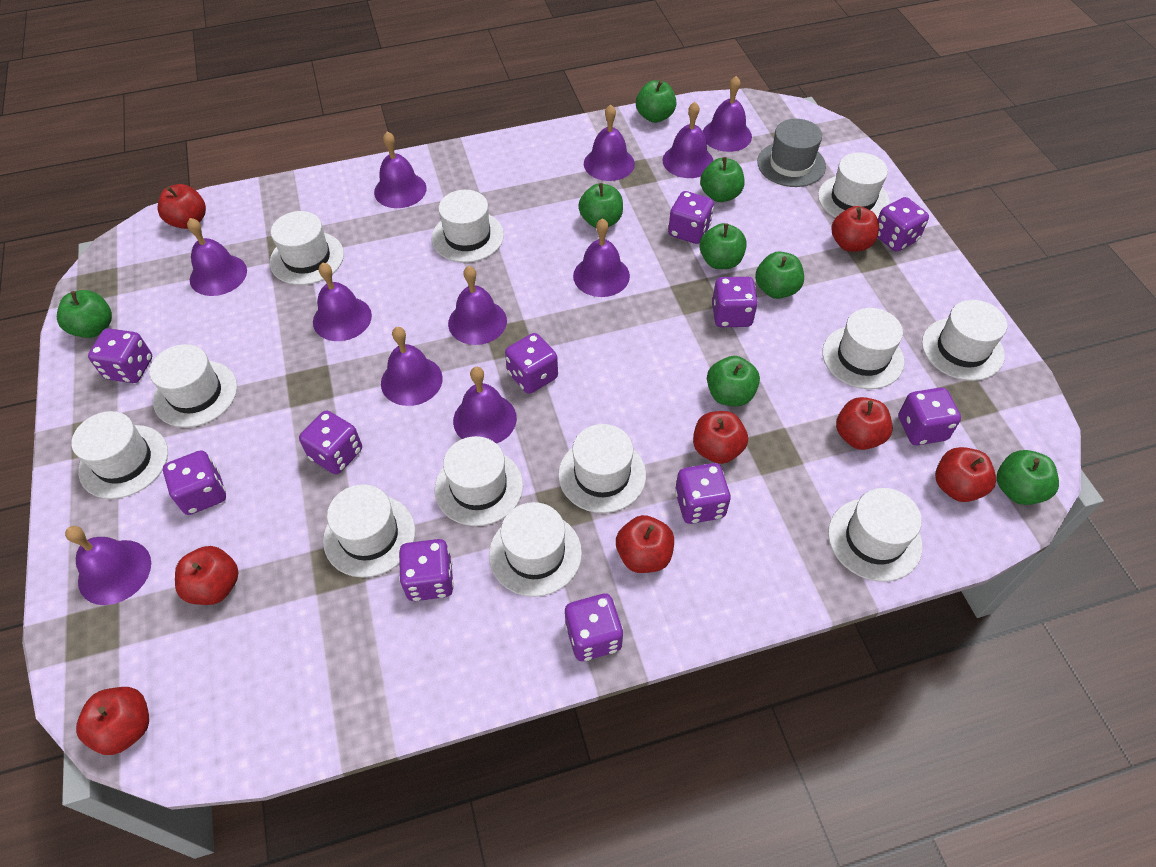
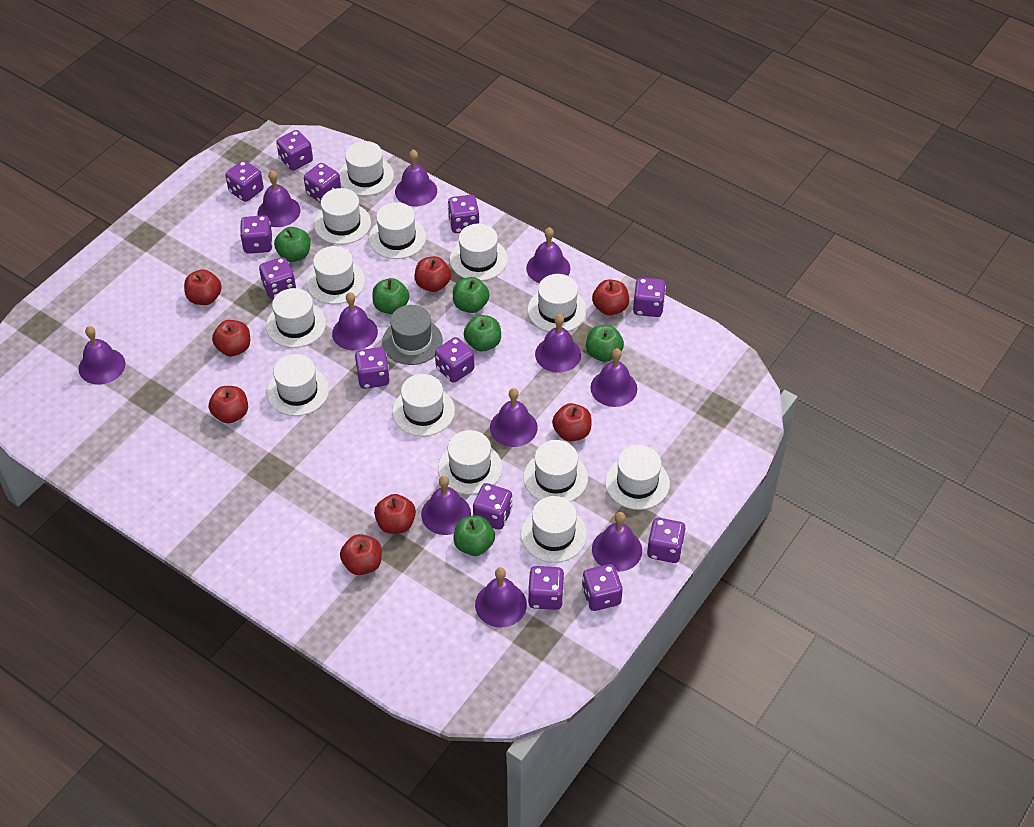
green apple: 8 -> 6
purple dice: 11 -> 13
white hat: 12 -> 13

